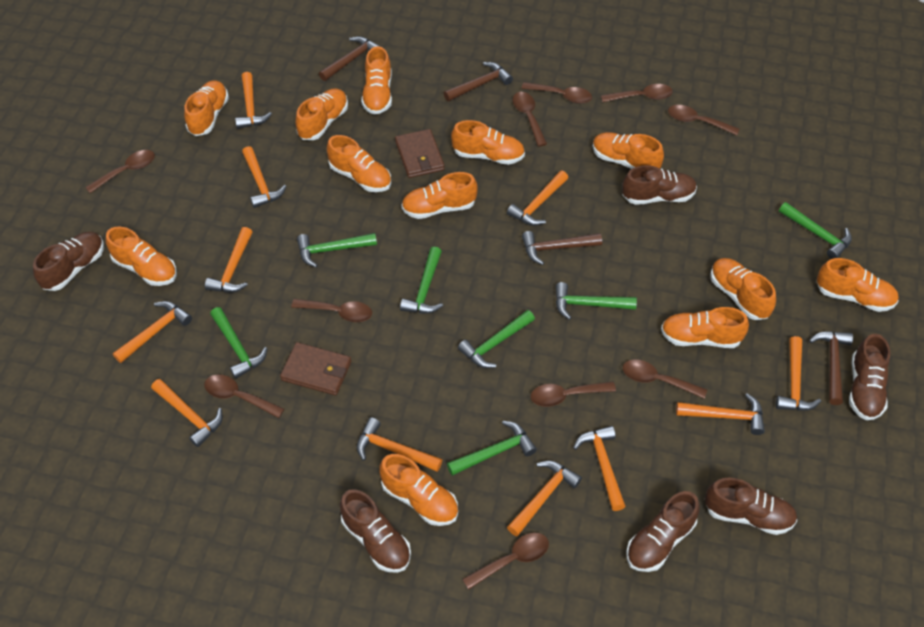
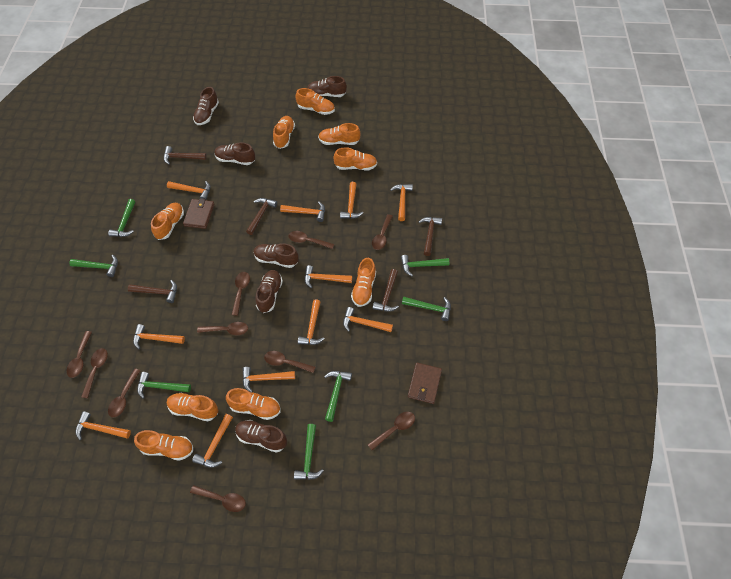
brown hammer: 4 -> 5
orange shoe: 12 -> 9

